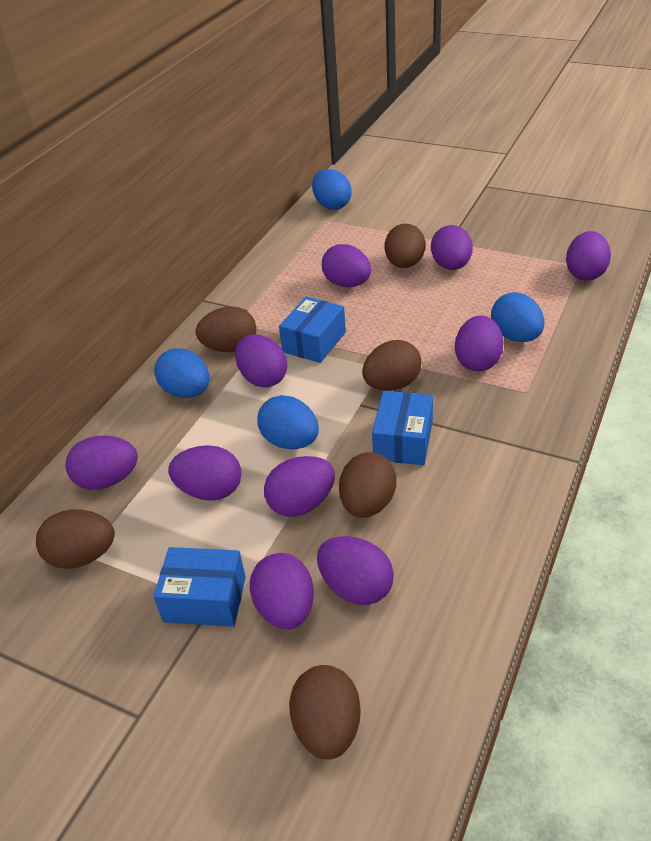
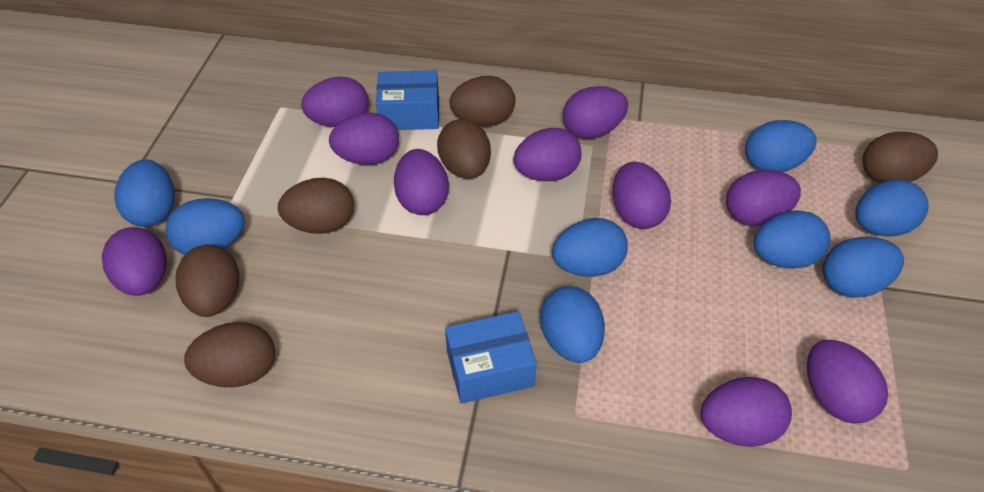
blue box: 3 -> 2
blue egg: 4 -> 8

